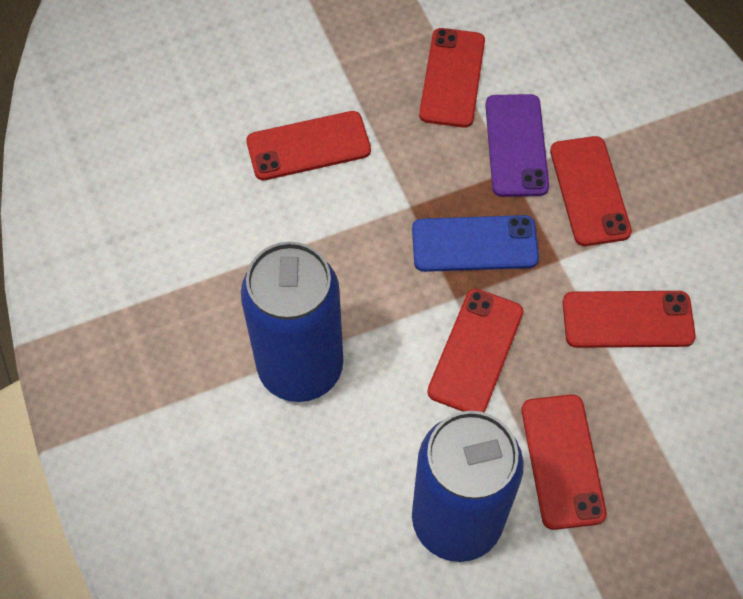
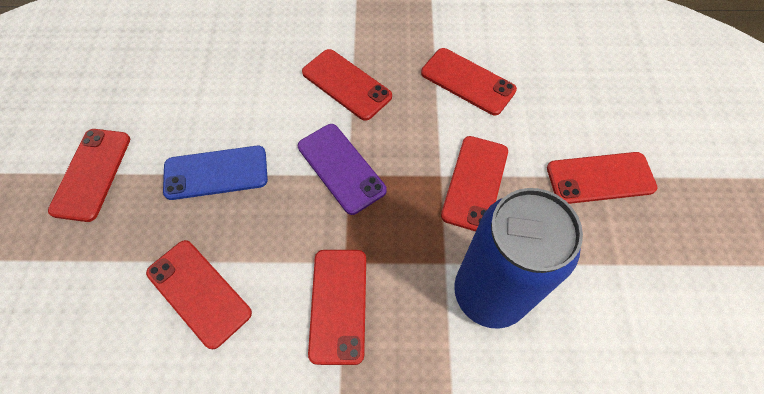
blue can: 2 -> 1
red phone: 6 -> 7

